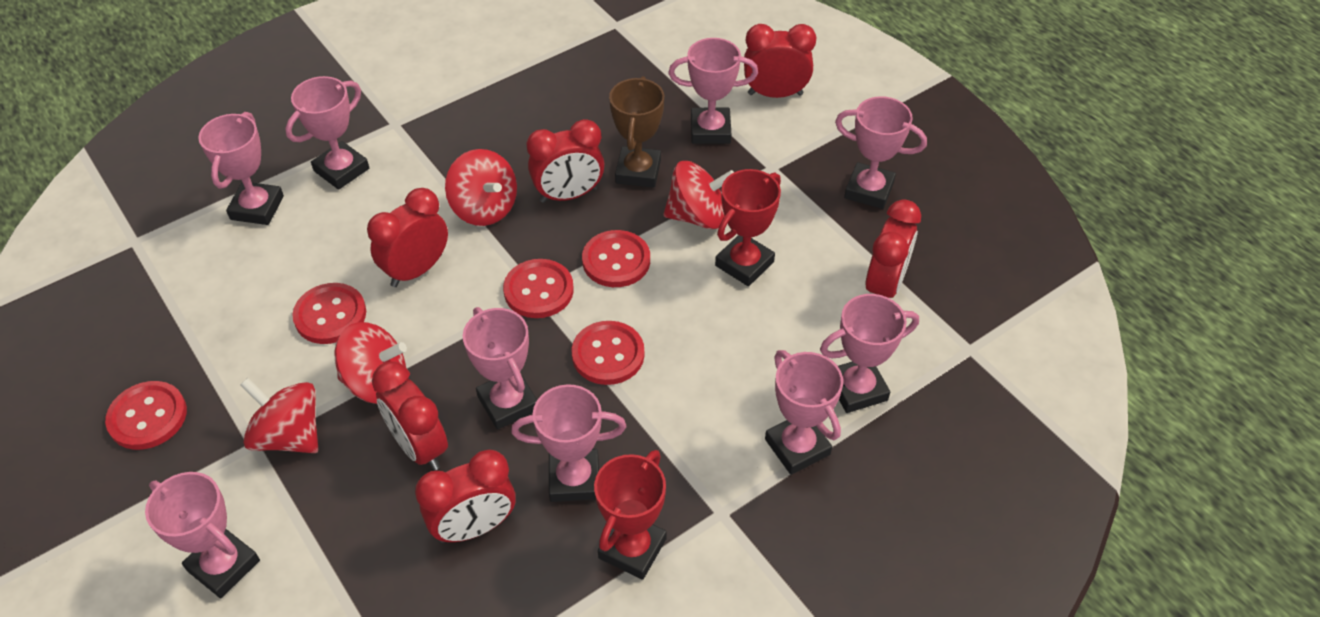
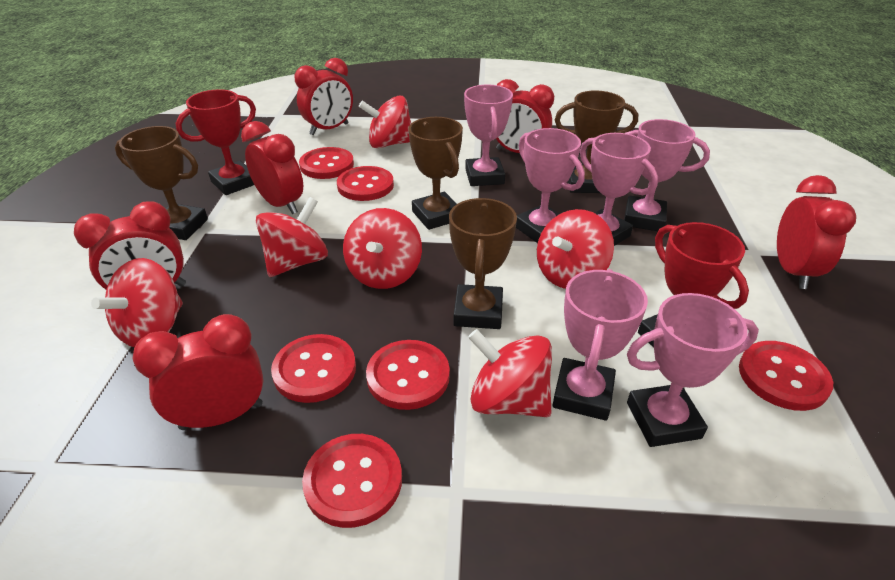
brown trophy: 1 -> 4
pink trophy: 9 -> 6
red button: 5 -> 6
red spinning top: 4 -> 6

